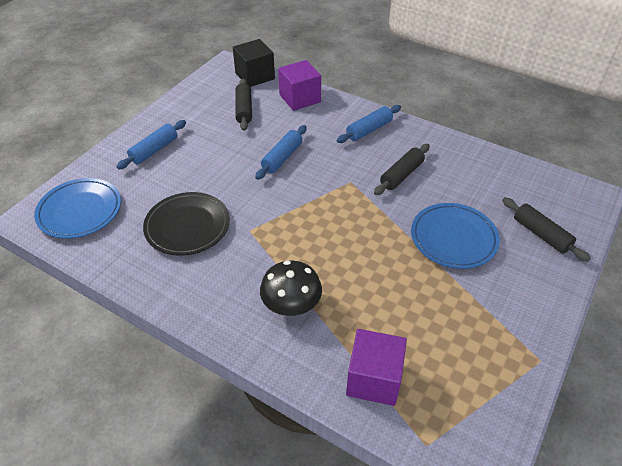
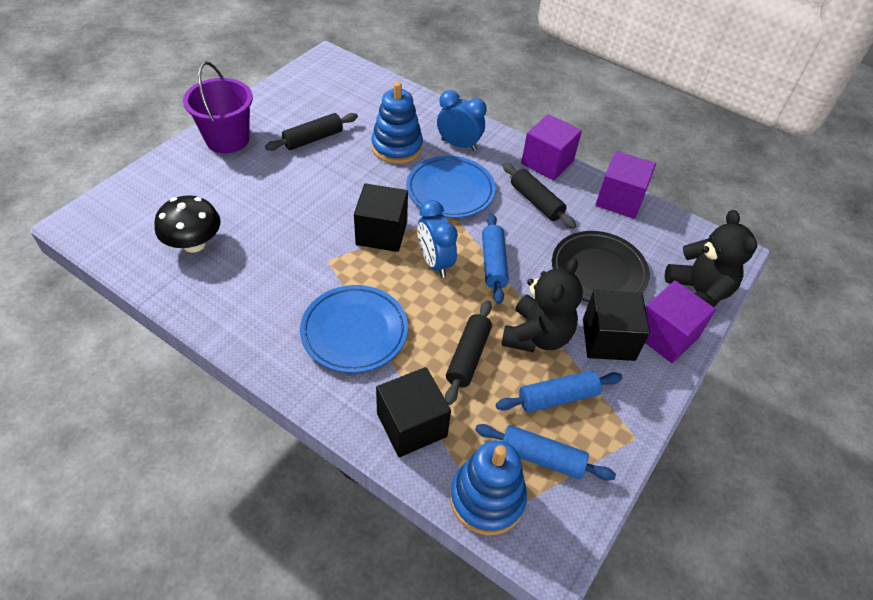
black cube: 1 -> 3
black teddy bear: 0 -> 2
blue clock: 0 -> 2
blue stacking toy: 0 -> 2
purple bucket: 0 -> 1
purple cube: 2 -> 3

